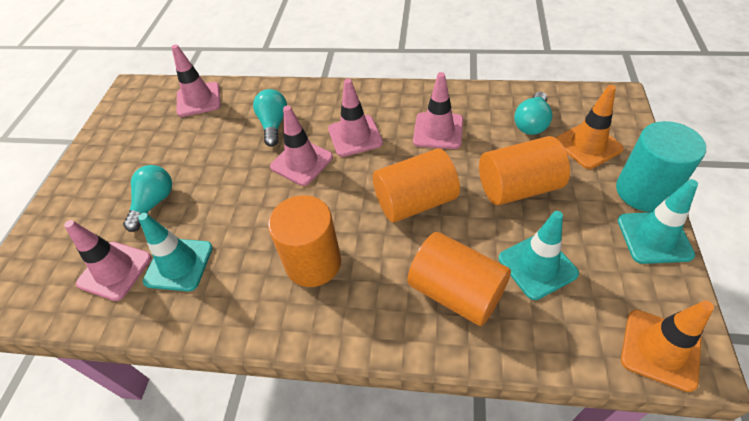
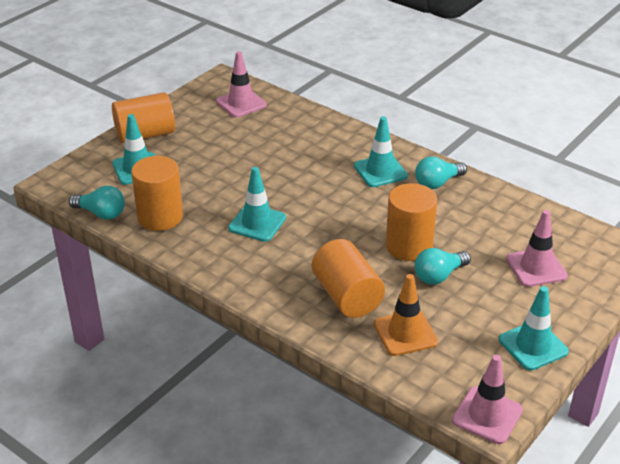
orange traffic cone: 2 -> 1
pink traffic cone: 5 -> 3
turquoise cylinder: 1 -> 0
turquoise traffic cone: 3 -> 4

